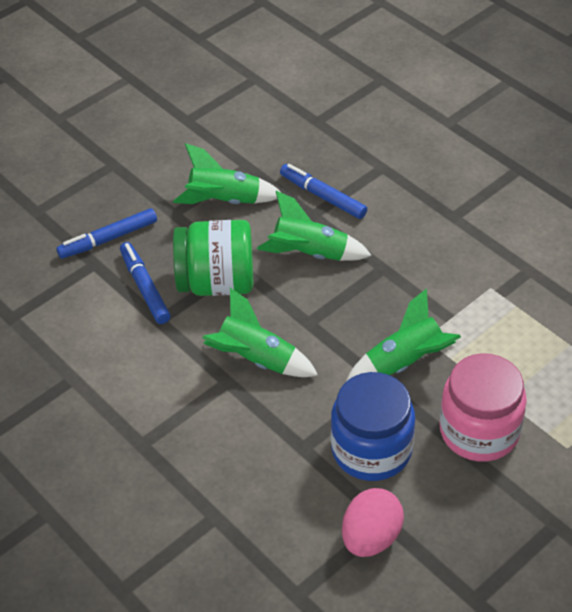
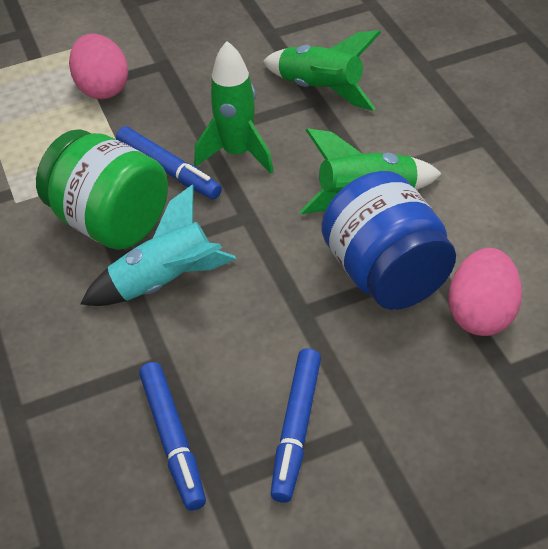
green rocket: 4 -> 3
pink egg: 1 -> 2
pink jar: 1 -> 0
turquoise rocket: 0 -> 1

